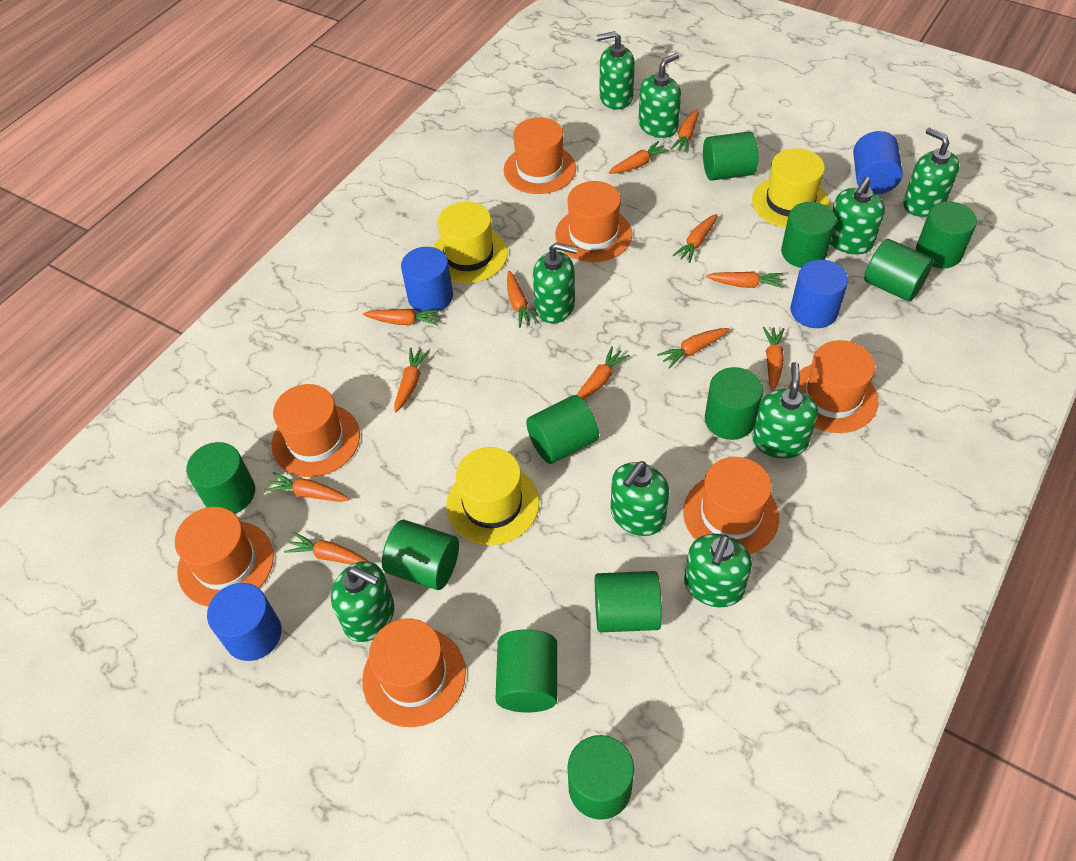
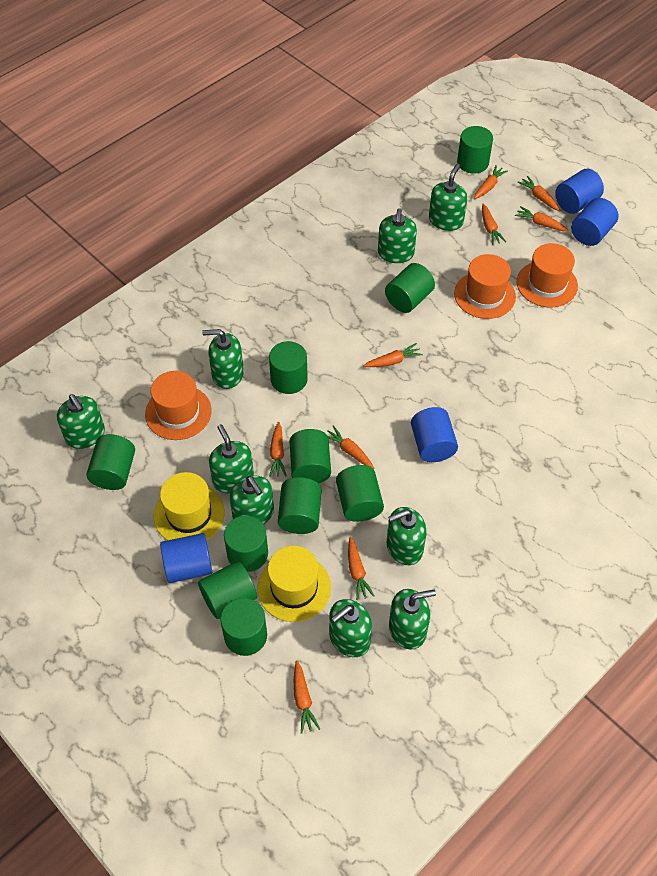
green cylinder: 11 -> 10
orange carrot: 12 -> 9
orange hat: 7 -> 3
yellow hat: 3 -> 2

